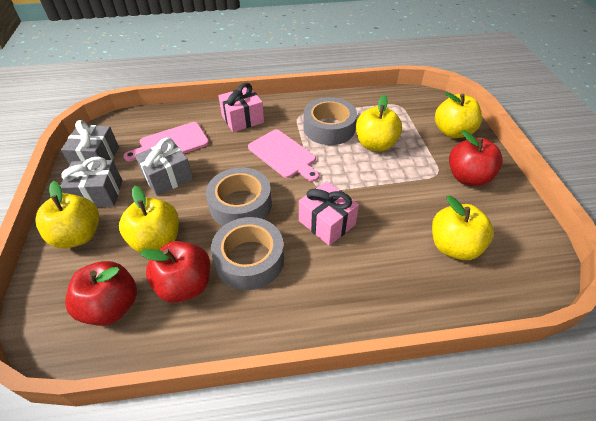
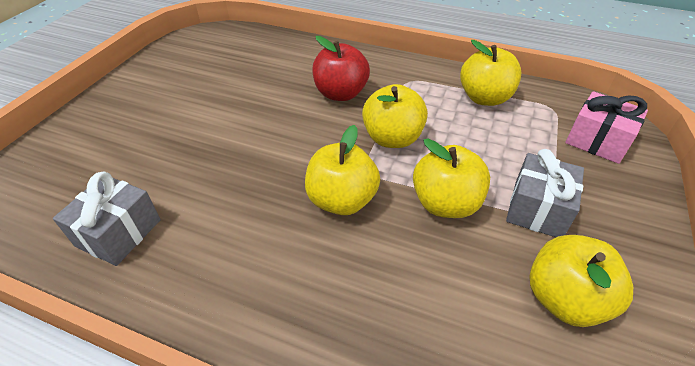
grey gift: 3 -> 2
grey tape: 3 -> 0
pink cutting board: 2 -> 0
pink gift: 2 -> 1
red apple: 3 -> 1

